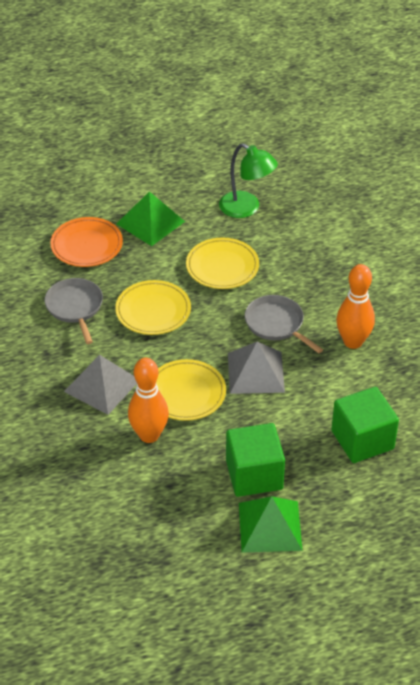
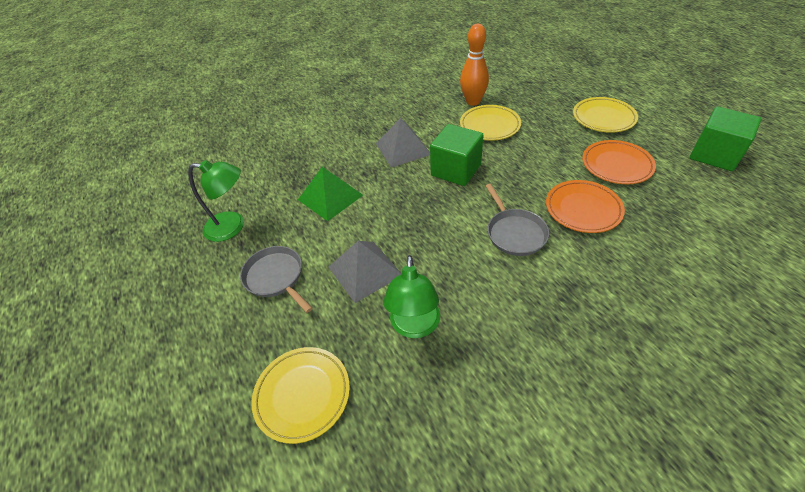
green lamp: 1 -> 2
green pyramid: 2 -> 1
orange bowling pin: 2 -> 1
orange plate: 1 -> 2

